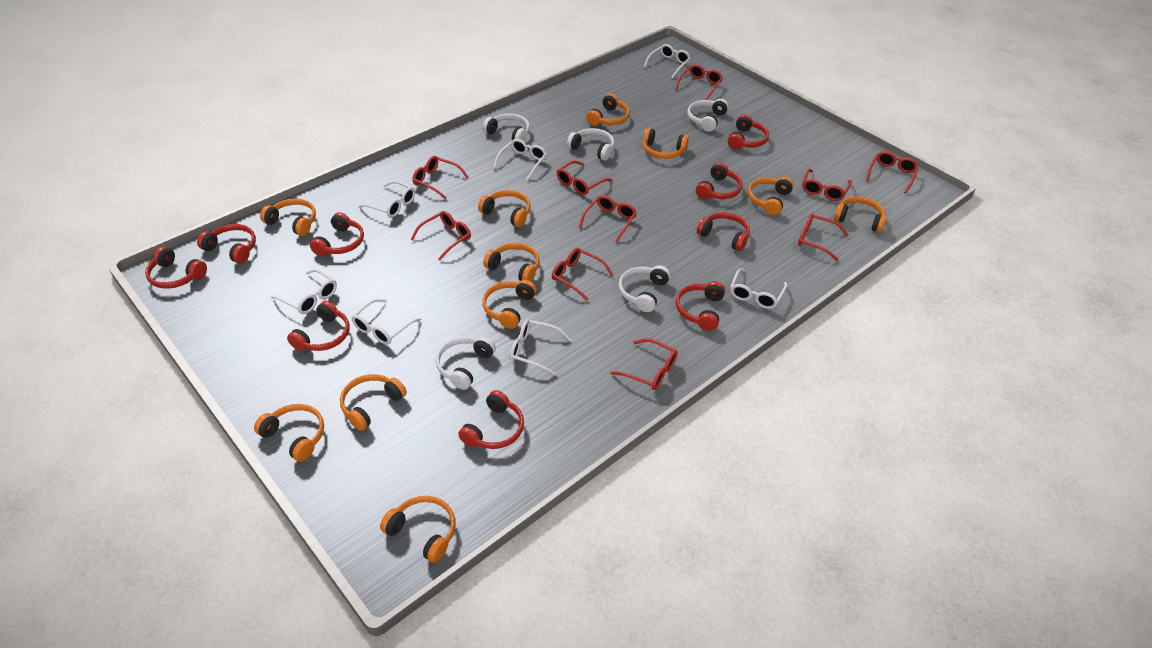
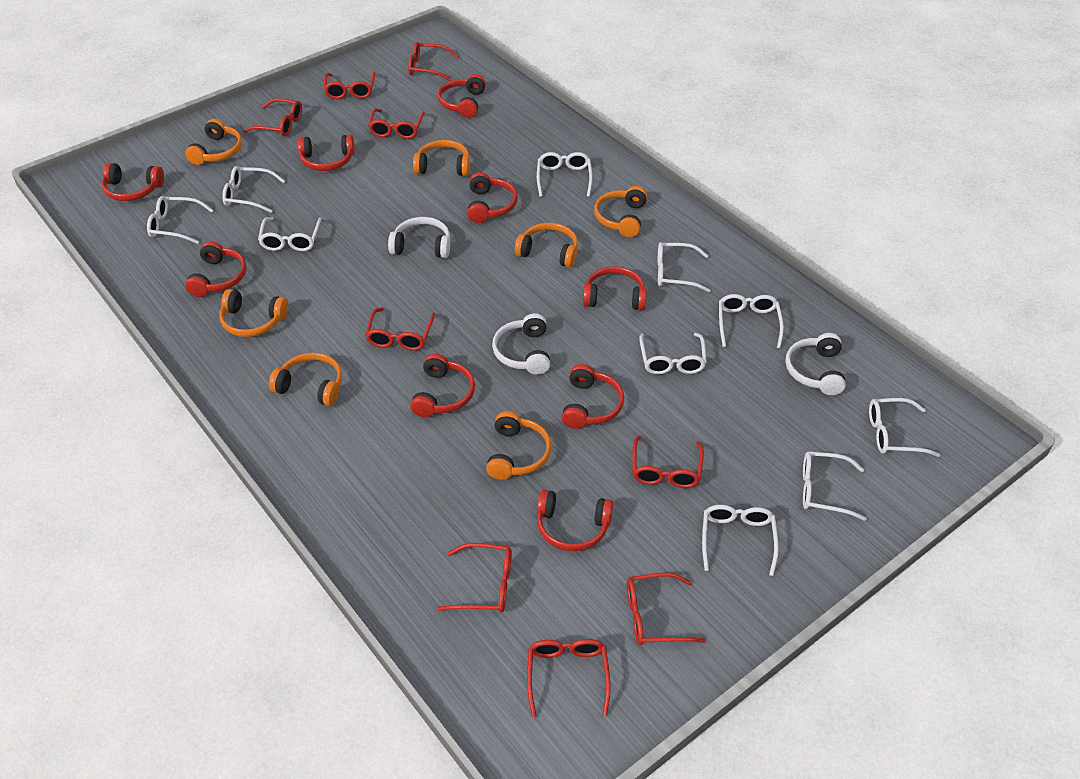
orange headphones: 11 -> 7
red glasses: 10 -> 9
white glasses: 7 -> 10
white headphones: 5 -> 3

